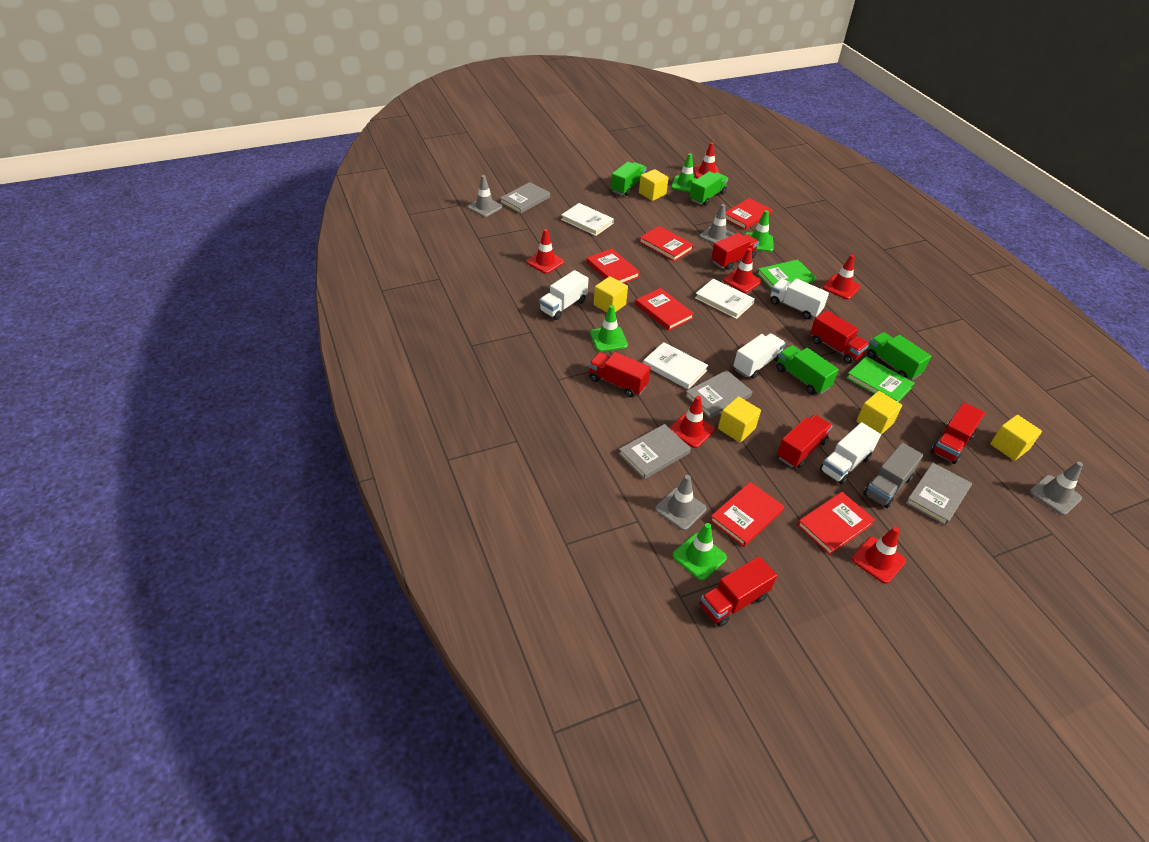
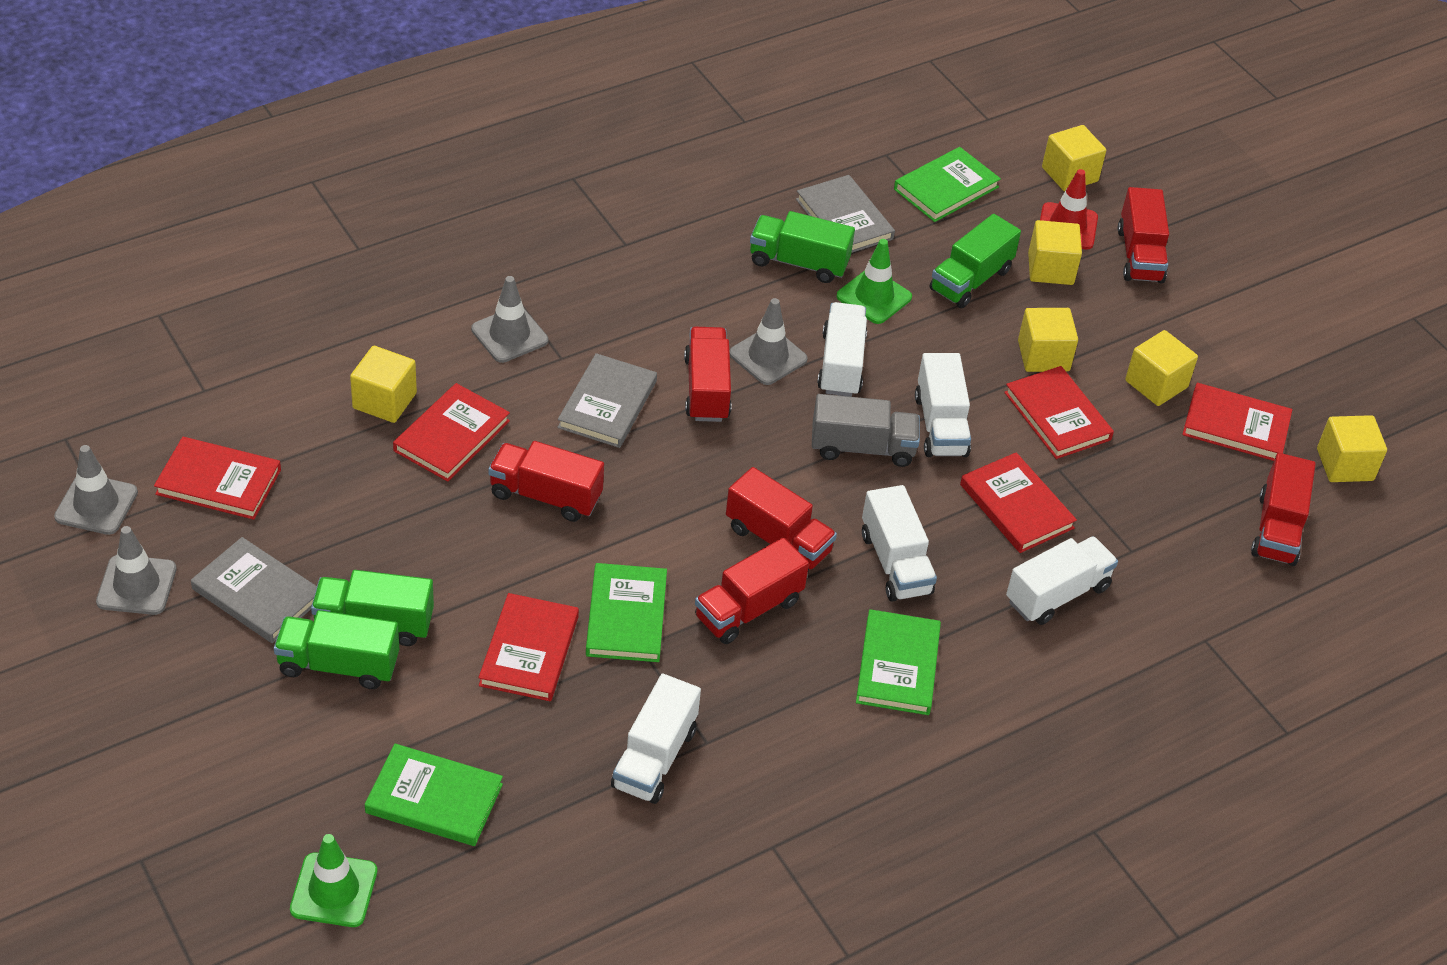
green book: 2 -> 4
green traffic cone: 4 -> 2
grey book: 4 -> 3
red traffic cone: 6 -> 1
white book: 3 -> 0
white truck: 4 -> 5
yellow cube: 5 -> 6

